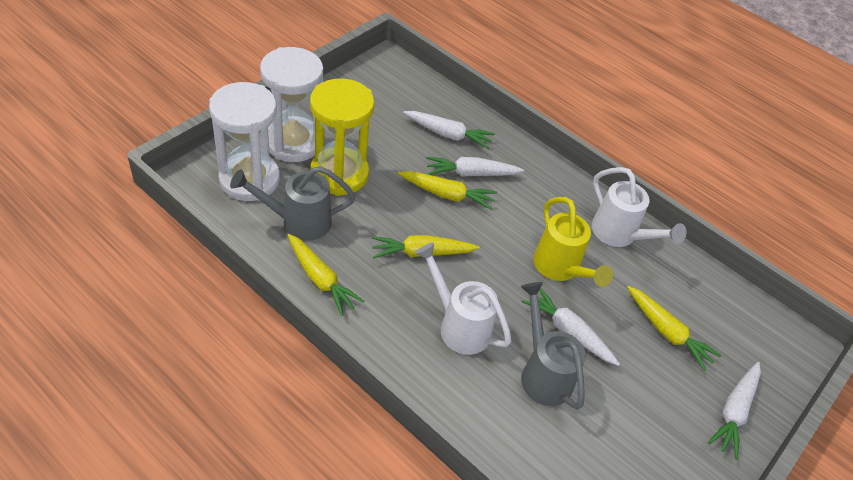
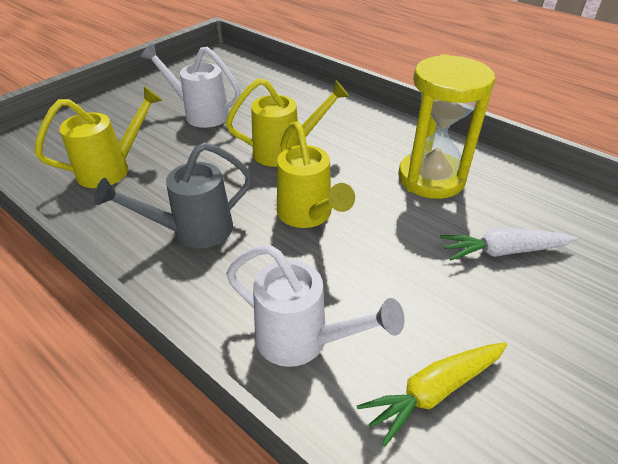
grey watering can: 2 -> 1
white carrot: 4 -> 1
white hourglass: 2 -> 0
yellow carrot: 4 -> 1
yellow watering can: 1 -> 3

